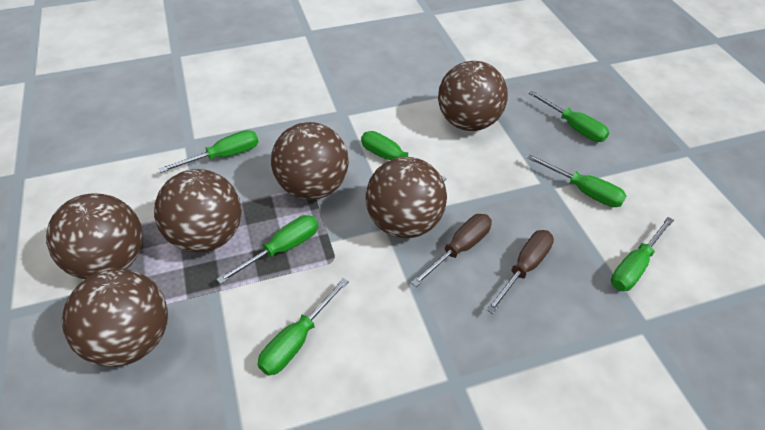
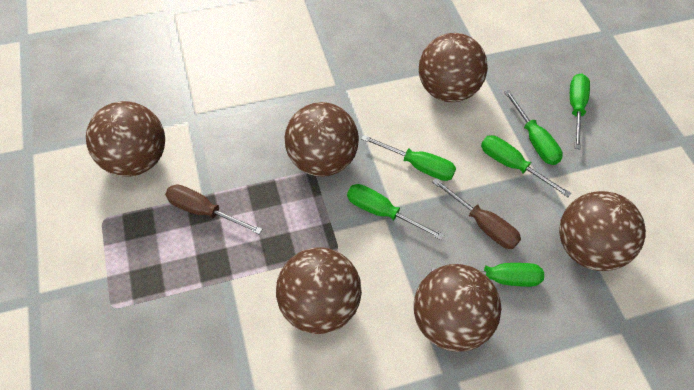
green screwdriver: 7 -> 6

